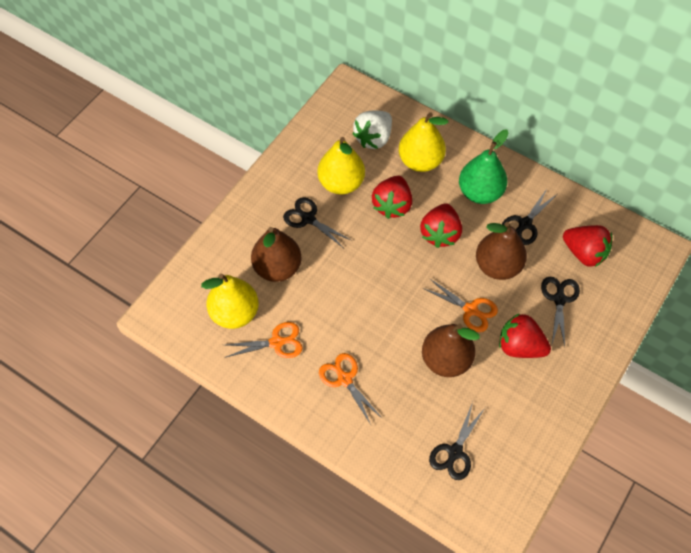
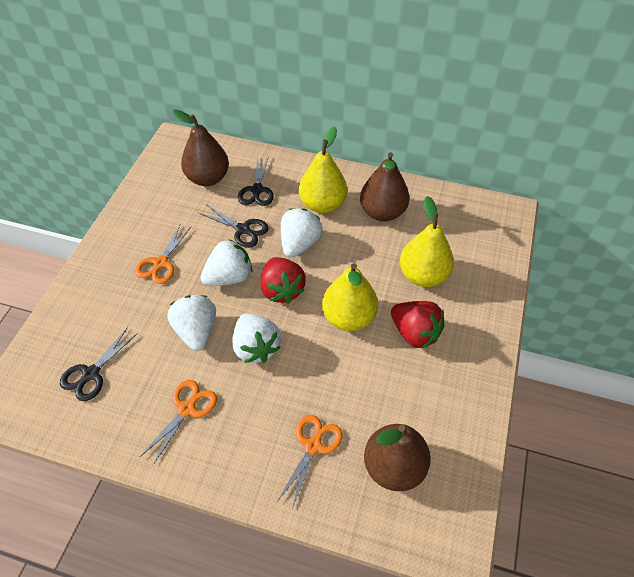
black scissors: 4 -> 3
green pear: 1 -> 0
red strawberry: 4 -> 2
white strawberry: 1 -> 4

